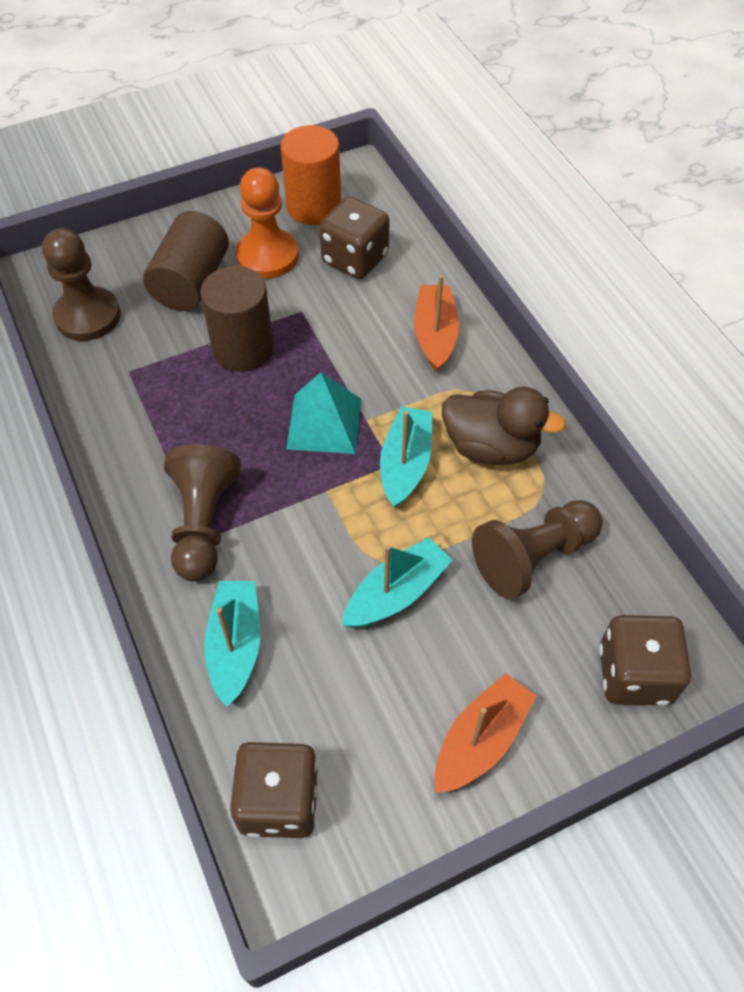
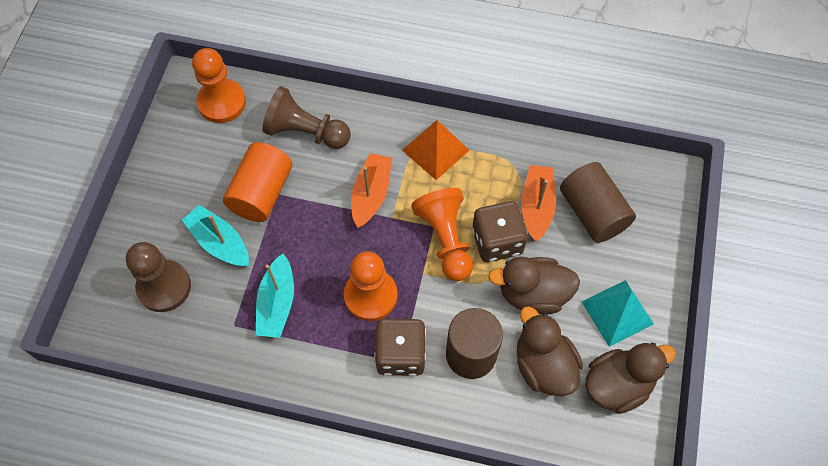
brown dice: 3 -> 2
brown duck: 1 -> 3
brown pawn: 3 -> 2
orange pawn: 1 -> 3
orange pyramid: 0 -> 1
turquoise boat: 3 -> 2

